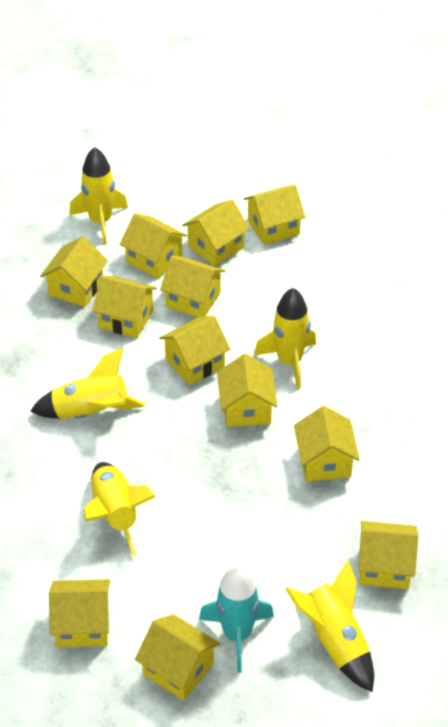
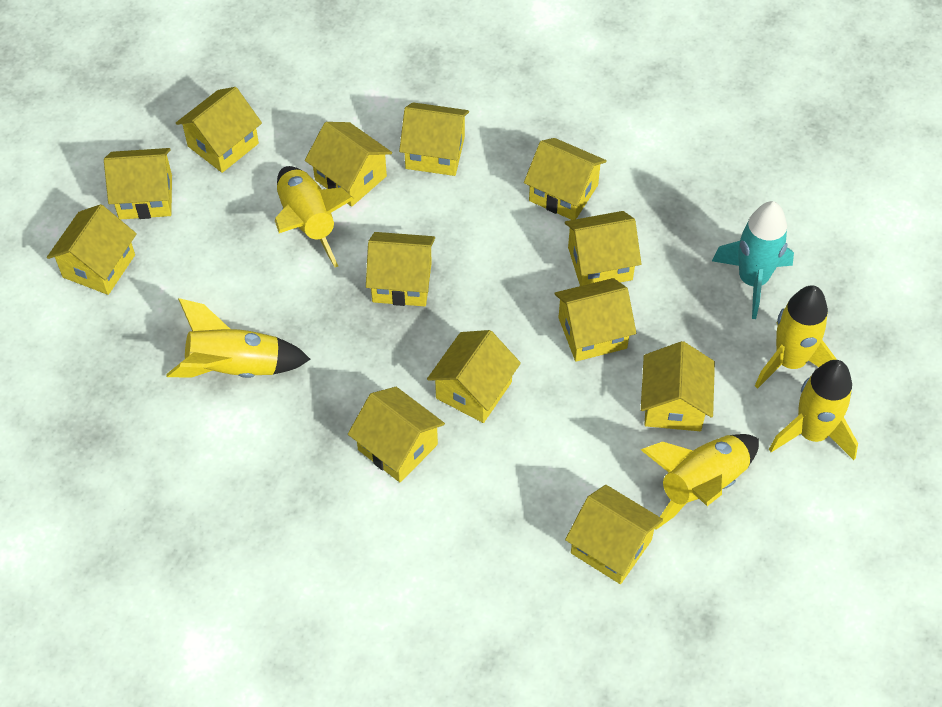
yellow house: 12 -> 13

